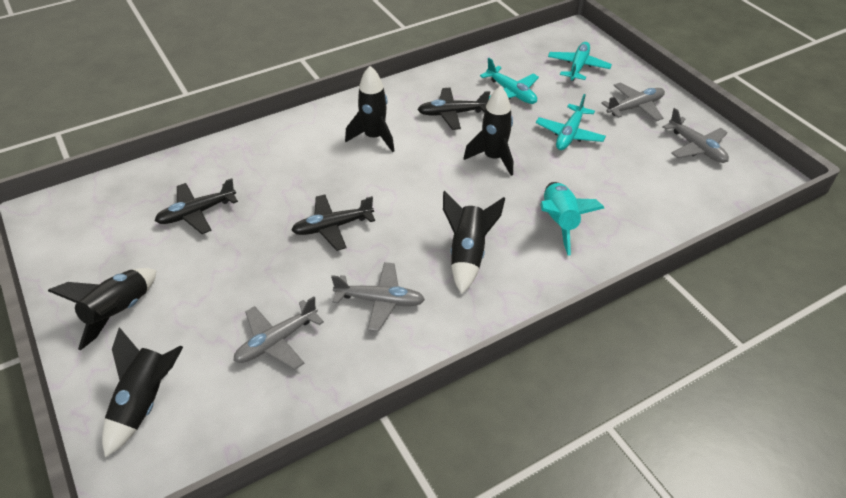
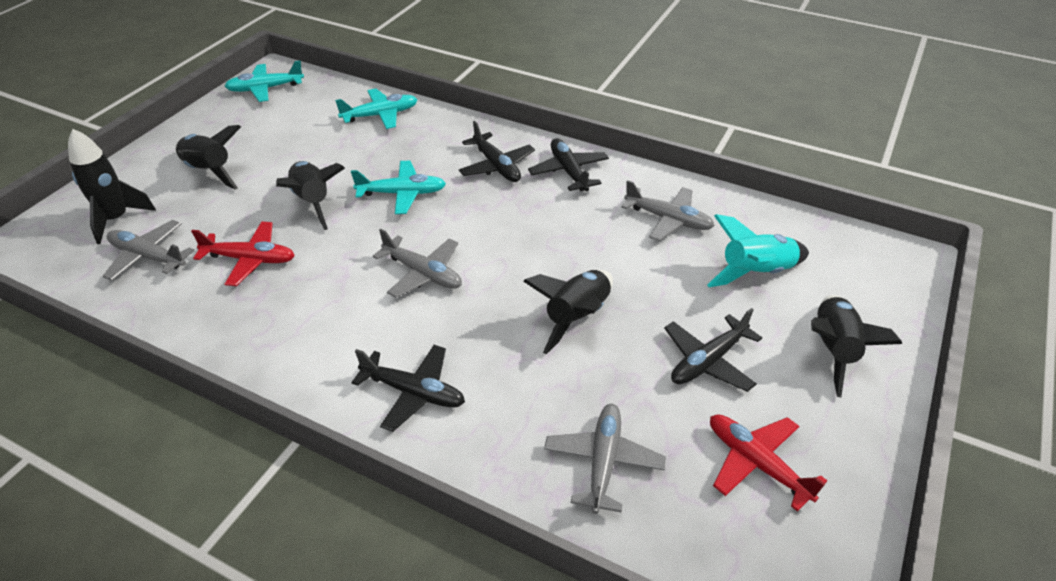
black plane: 3 -> 4
red plane: 0 -> 2

